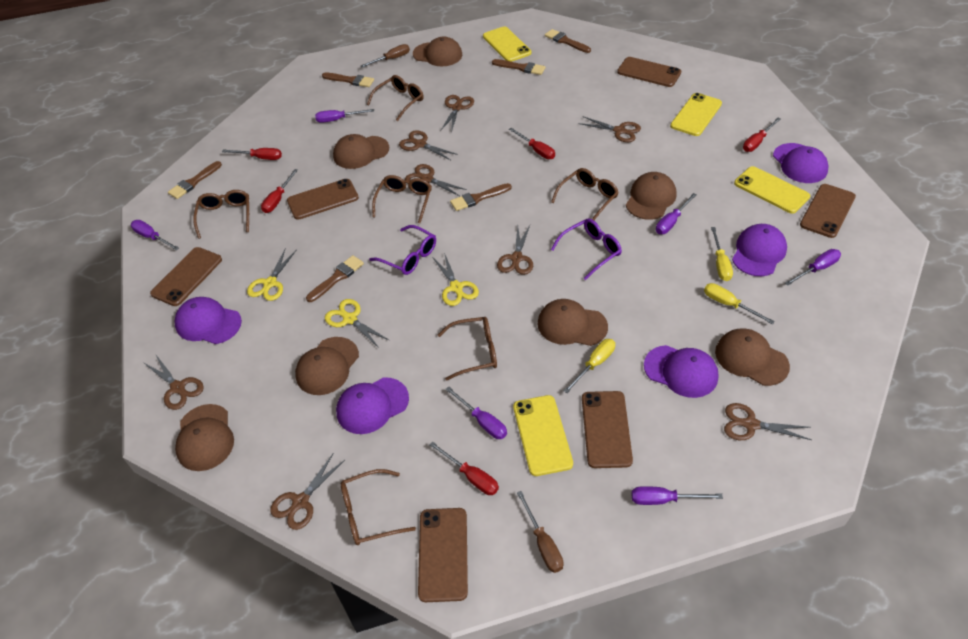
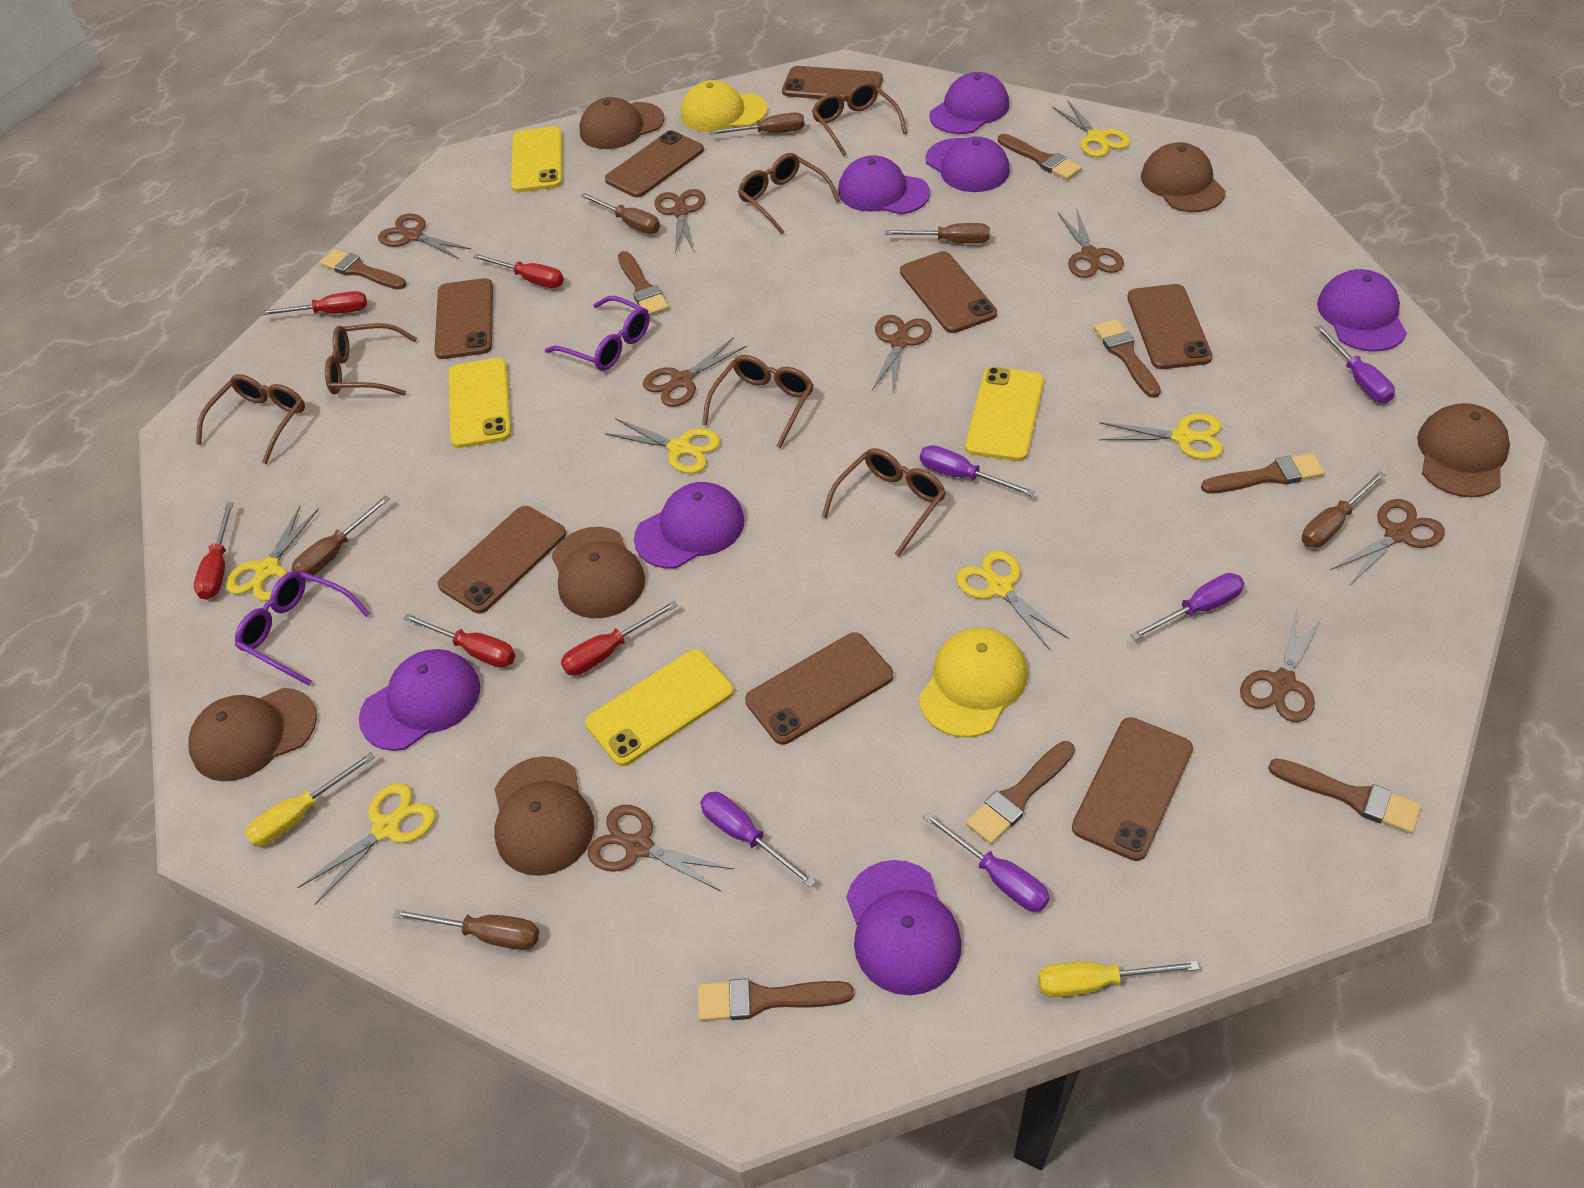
brown brush: 6 -> 8
brown cap: 7 -> 6
brown phone: 6 -> 8
brown screwdriver: 2 -> 6
purple cap: 5 -> 7
purple screwdriver: 6 -> 5
yellow cap: 0 -> 2
yellow scissors: 3 -> 6
yellow screwdriver: 3 -> 2

